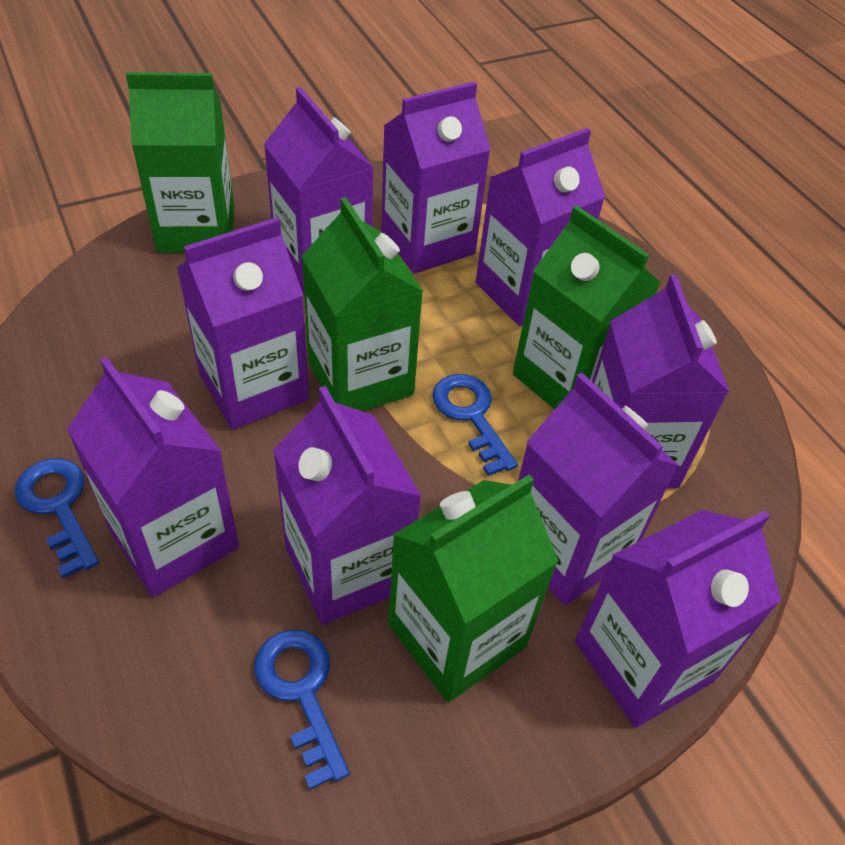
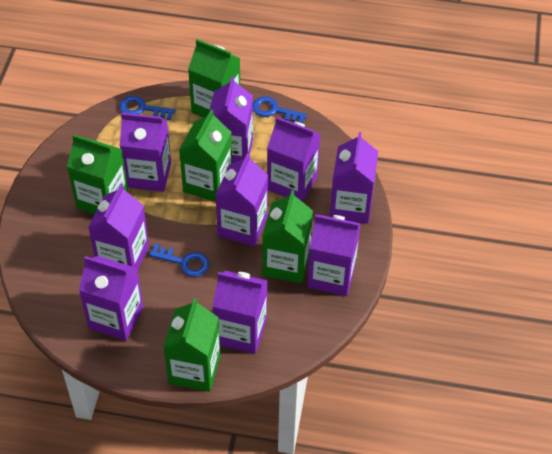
green carton: 4 -> 5

